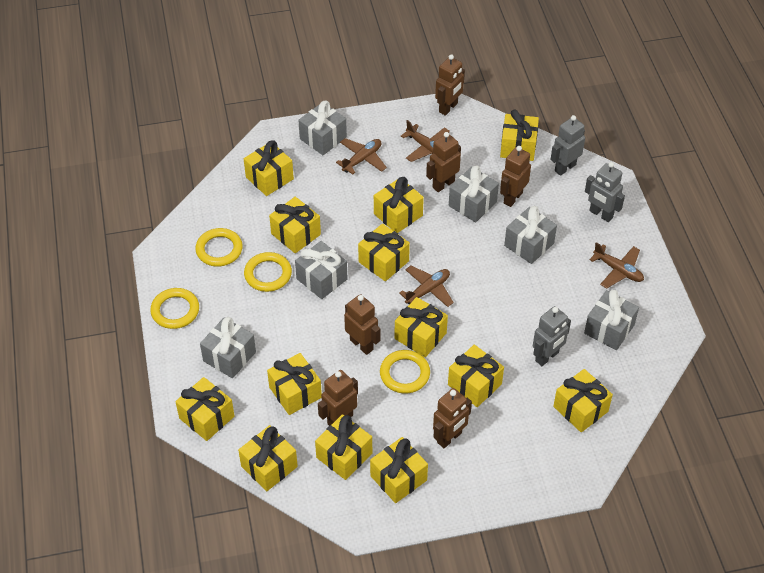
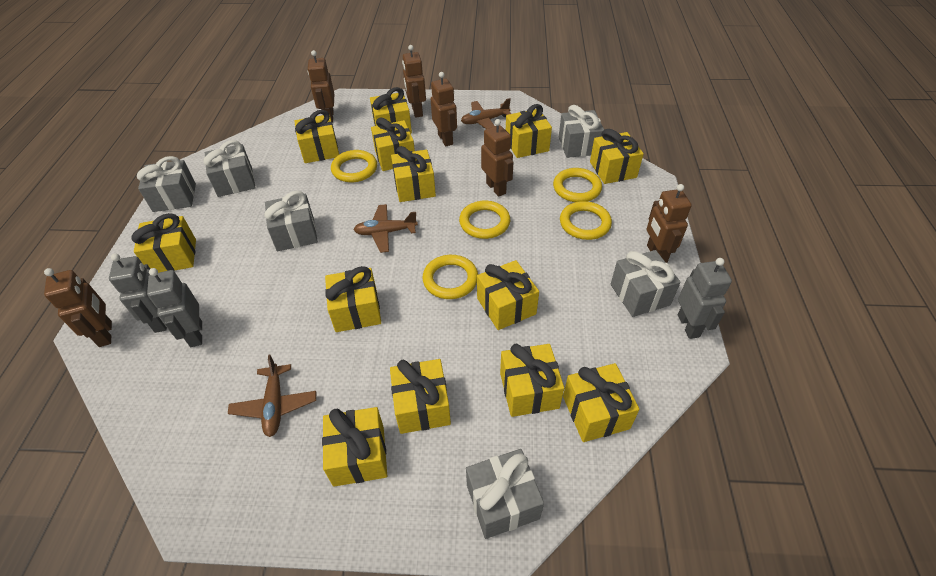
brown plane: 4 -> 3
yellow ring: 4 -> 5

